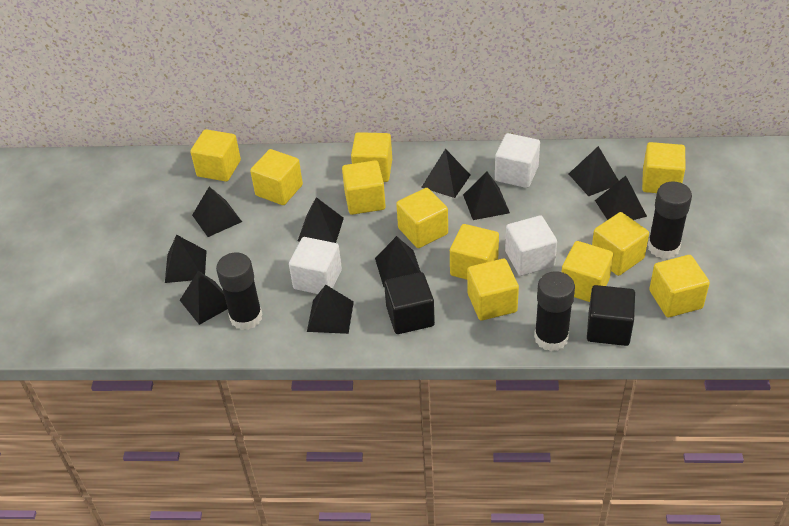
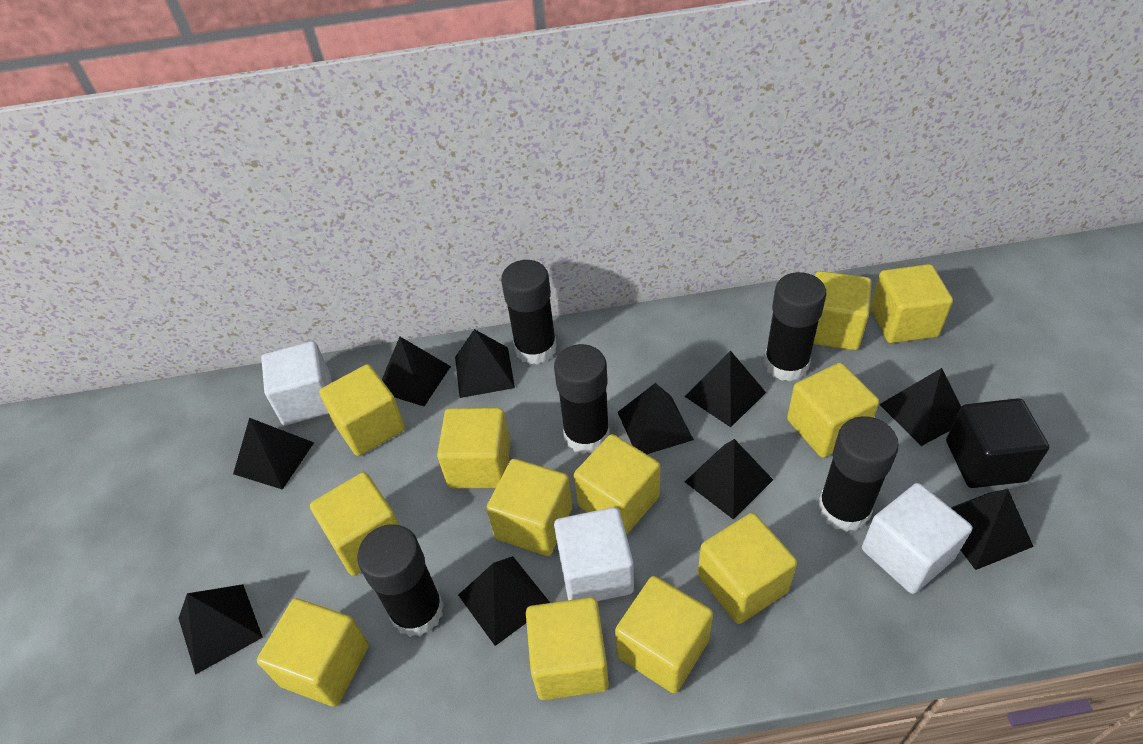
black cube: 2 -> 1
black glue stick: 3 -> 5
yellow cube: 11 -> 12

